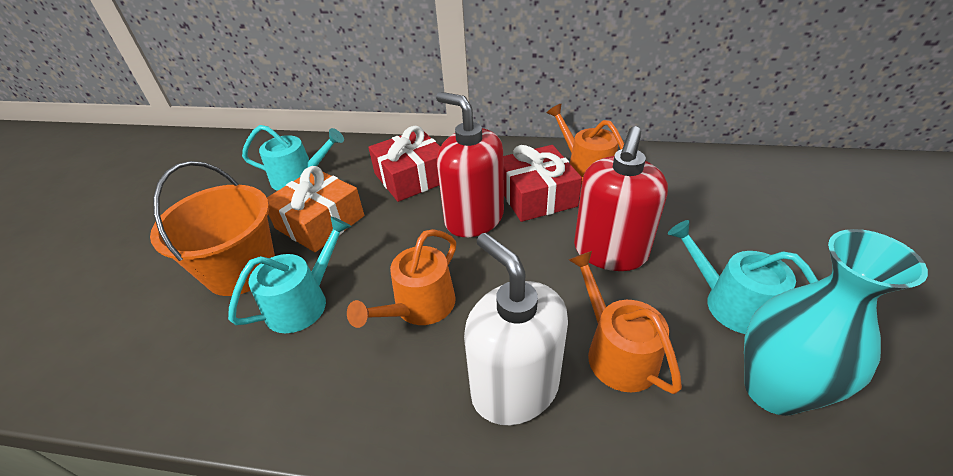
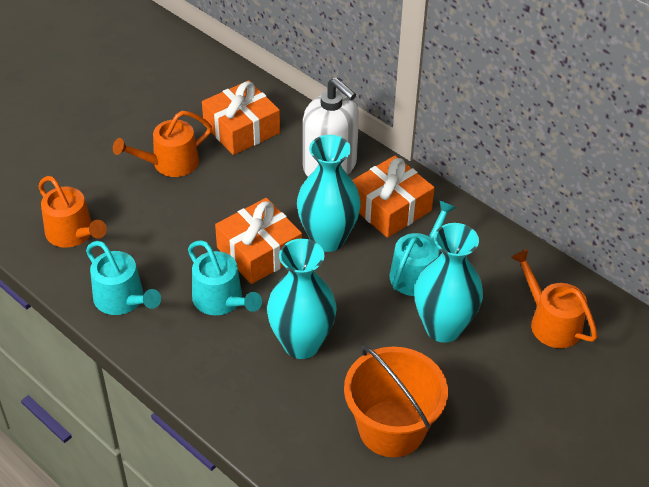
orange gift: 1 -> 3
red gift: 2 -> 0
red soap dispenser: 2 -> 0
turquoise vase: 1 -> 3

